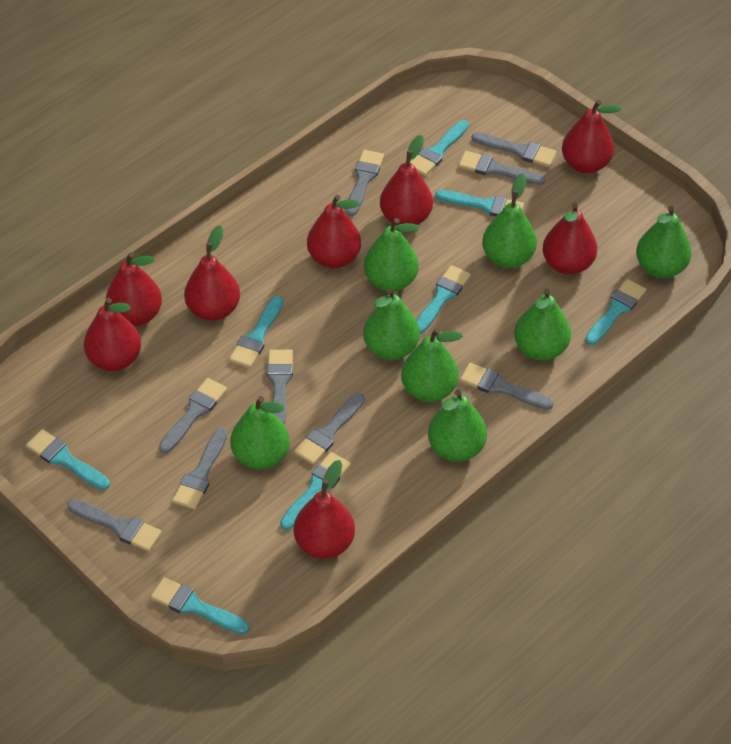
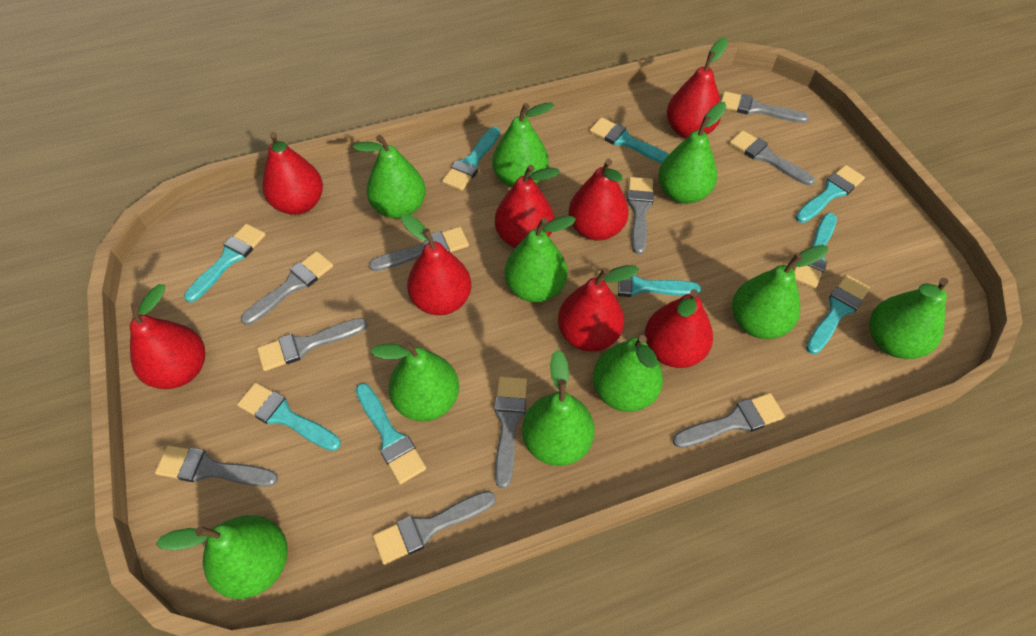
green pear: 8 -> 10
grey brush: 9 -> 10
turquoise brush: 8 -> 9

